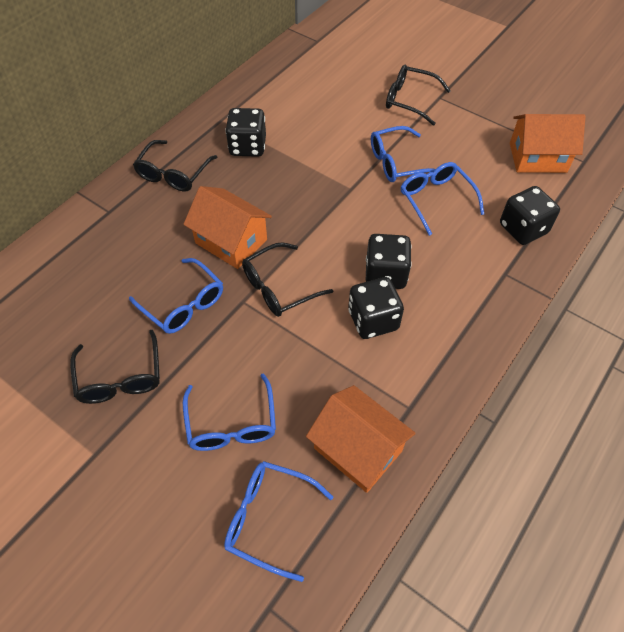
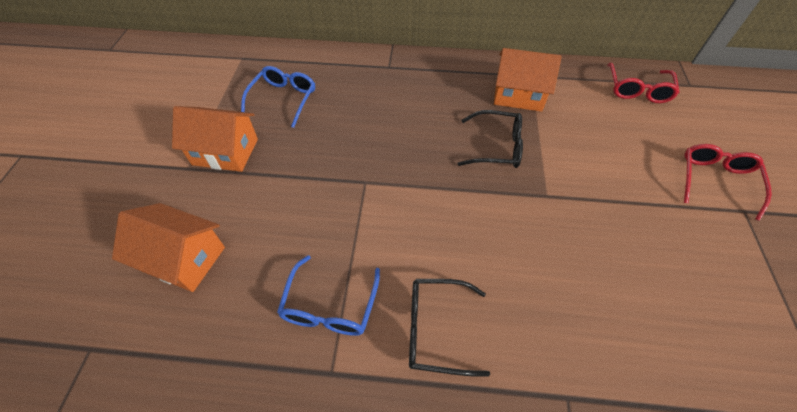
black dice: 4 -> 0
black glasses: 4 -> 2
blue glasses: 5 -> 2
red glasses: 0 -> 2

